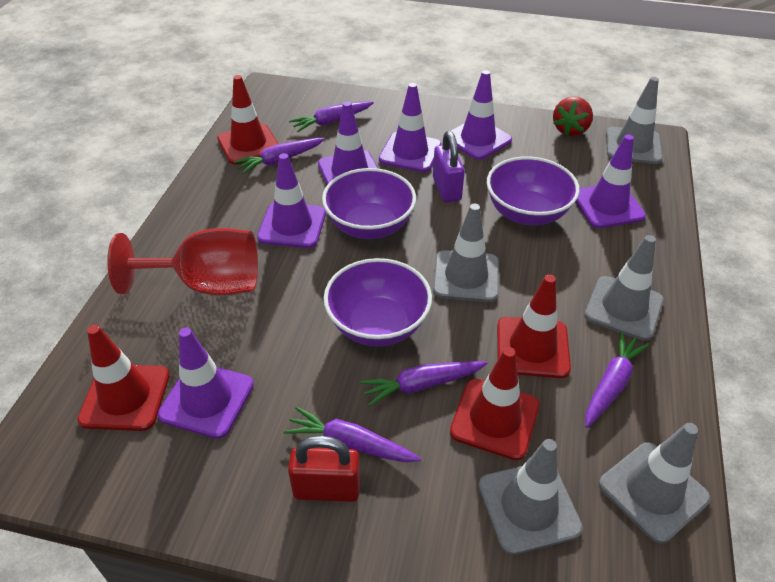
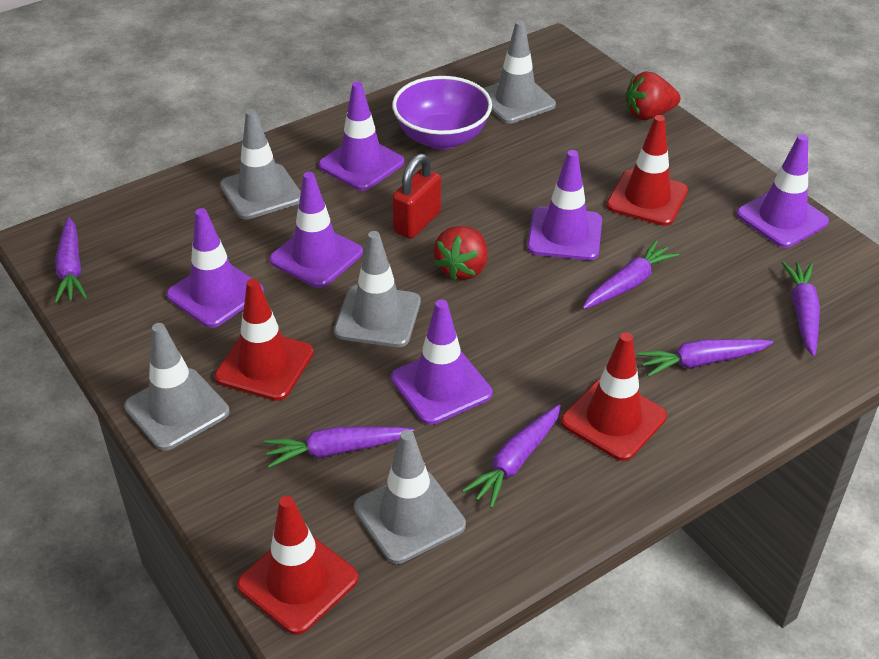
purple bowl: 3 -> 1
purple carrot: 5 -> 6
purple padlock: 1 -> 0
red goblet: 1 -> 0
red strawberry: 1 -> 2

